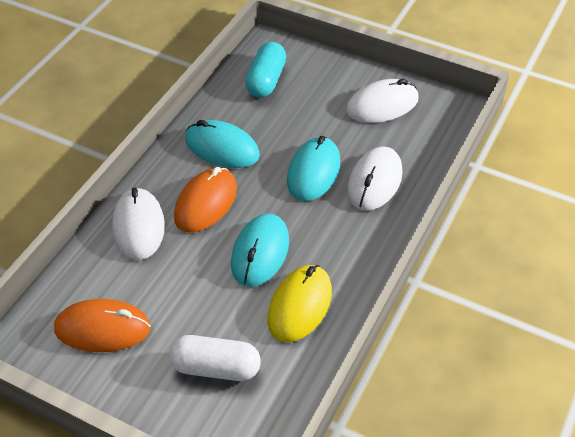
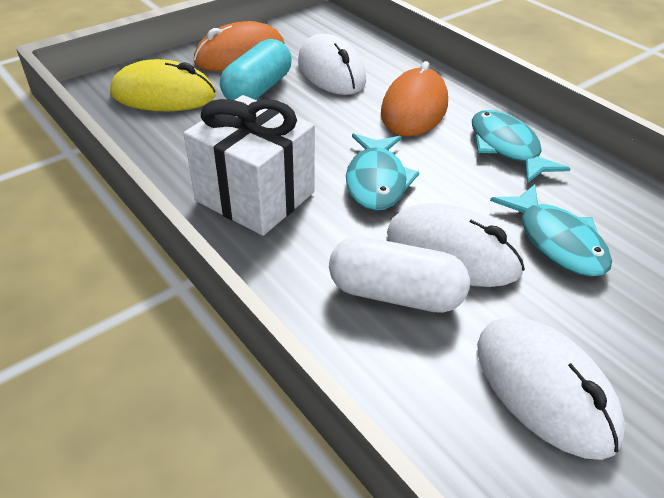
turquoise fish: 0 -> 3
turquoise mouse: 3 -> 0
white gift: 0 -> 1

